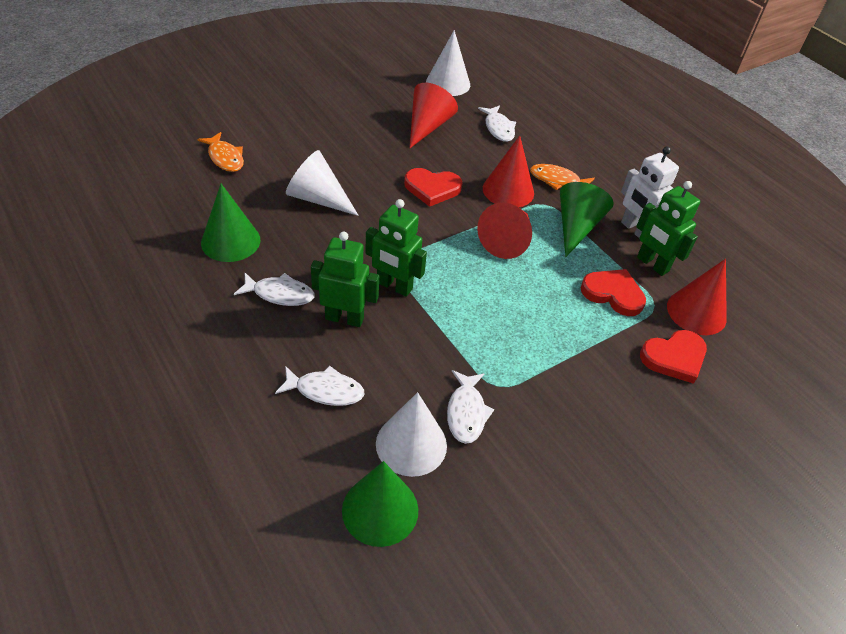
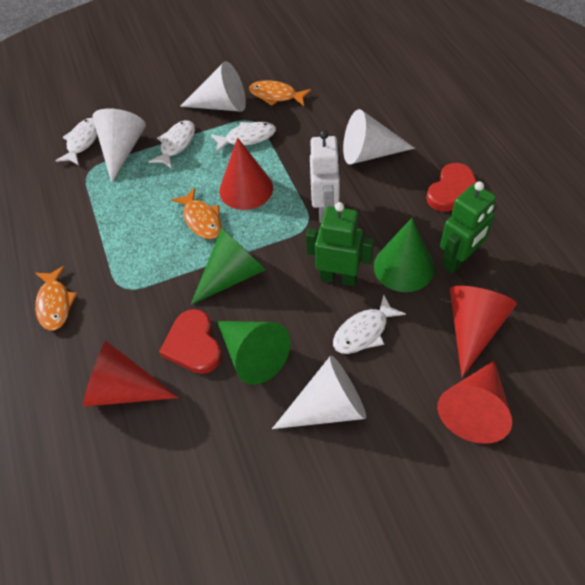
green robot: 3 -> 2
orange fish: 2 -> 3
red heart: 3 -> 2
white cone: 3 -> 4

